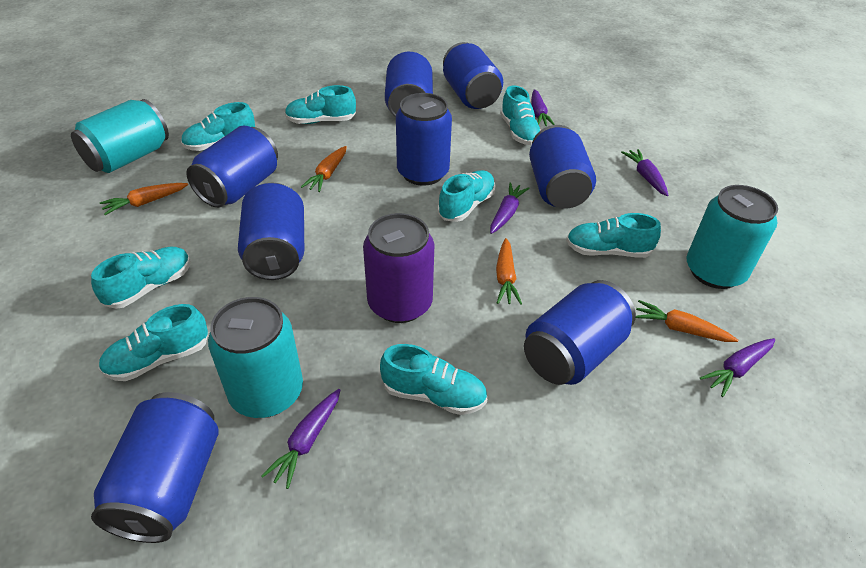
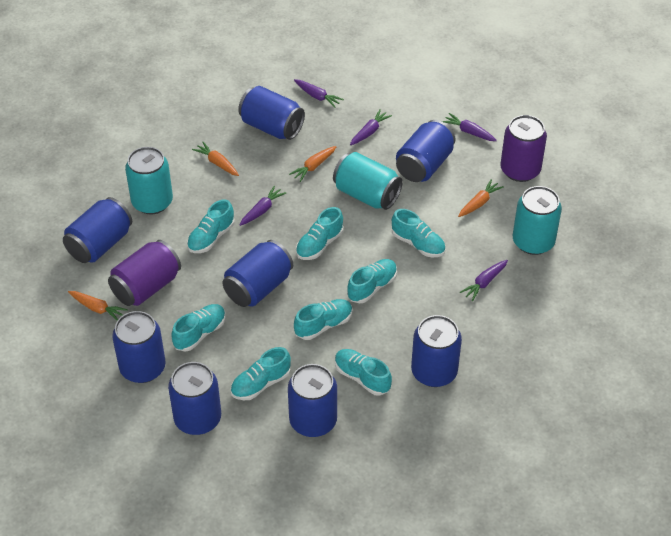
purple can: 1 -> 2

